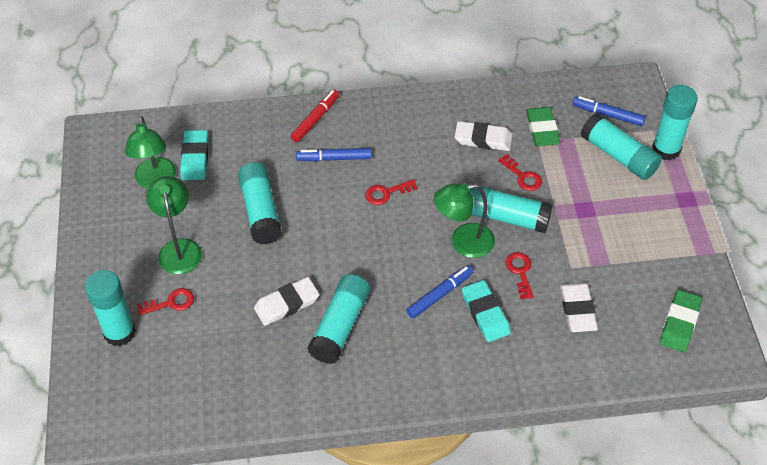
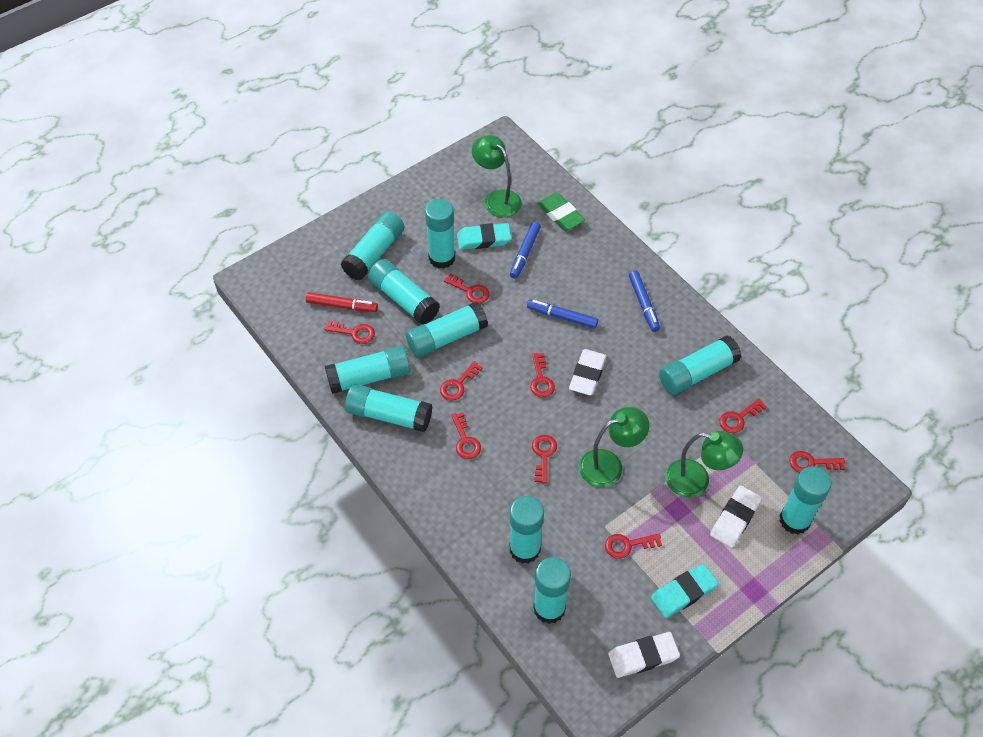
green eraser: 2 -> 1
red key: 4 -> 9
turquoise glue stick: 6 -> 10

